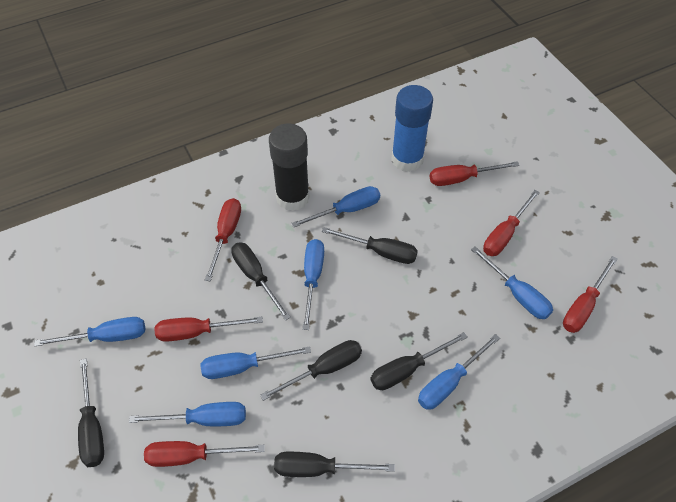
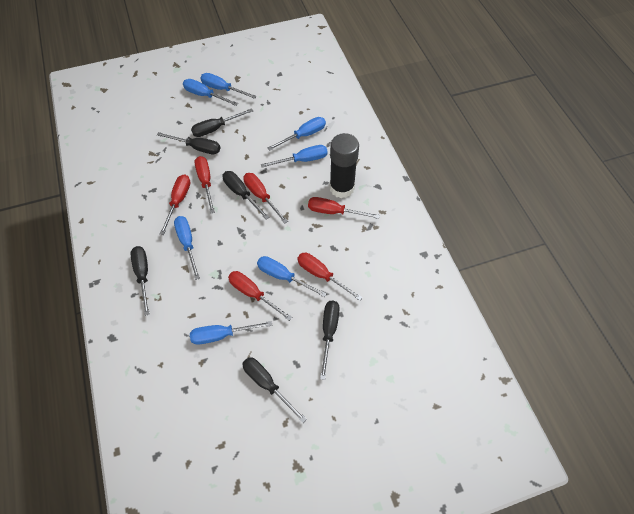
blue glue stick: 1 -> 0

